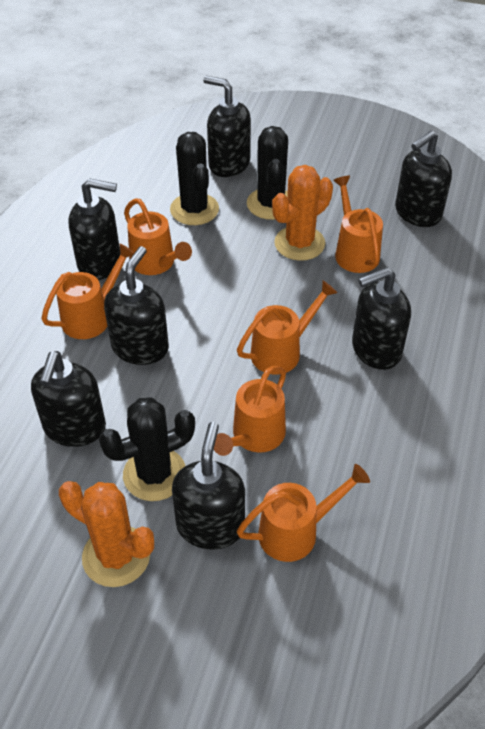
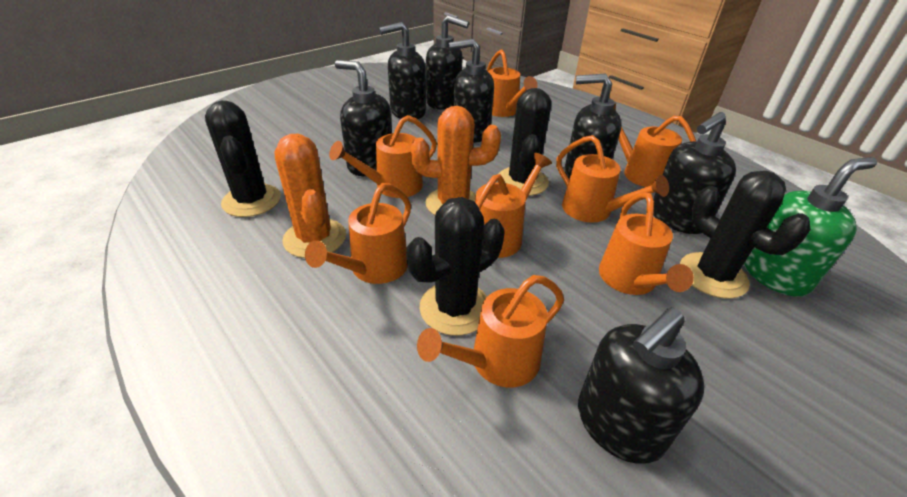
black cactus: 3 -> 4
green soap dispenser: 0 -> 1
orange watering can: 6 -> 8

